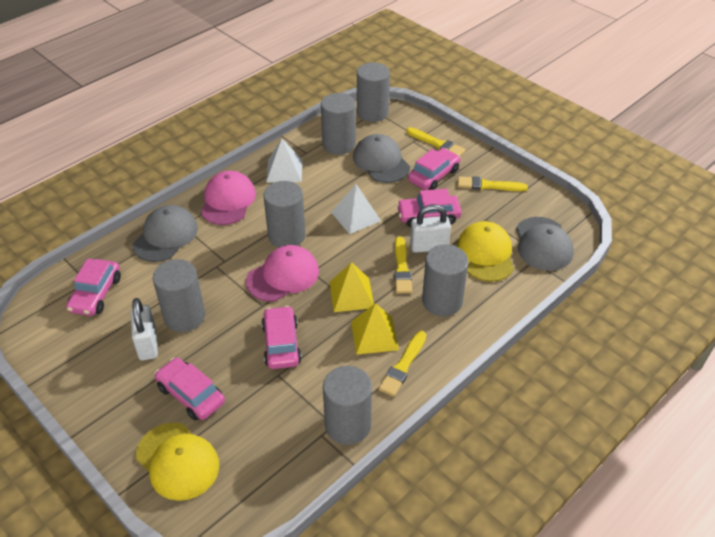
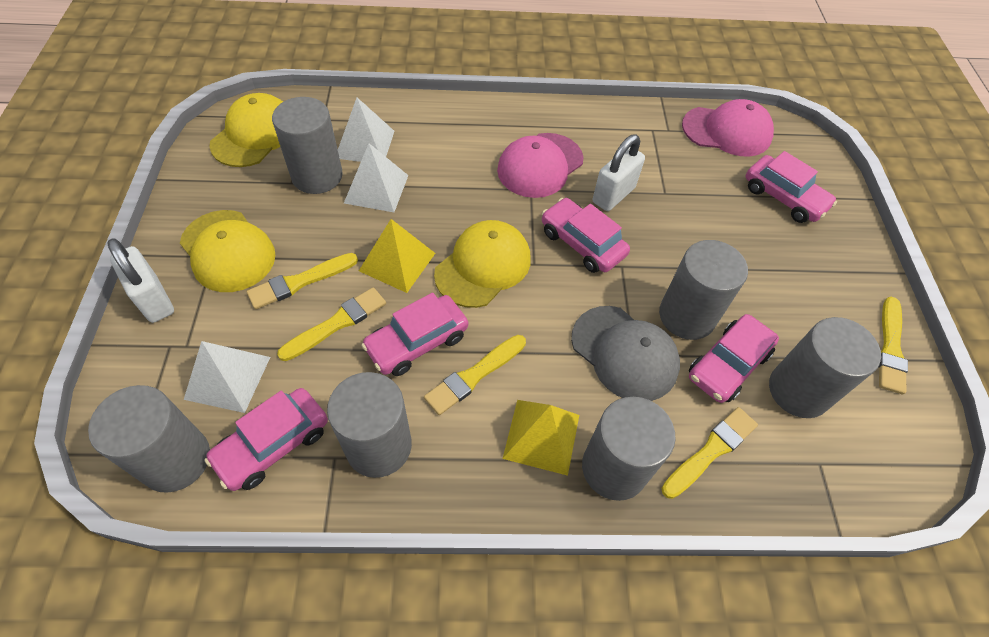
grey cap: 3 -> 1
white pyramid: 2 -> 3
yellow brush: 4 -> 5
yellow cap: 2 -> 3

